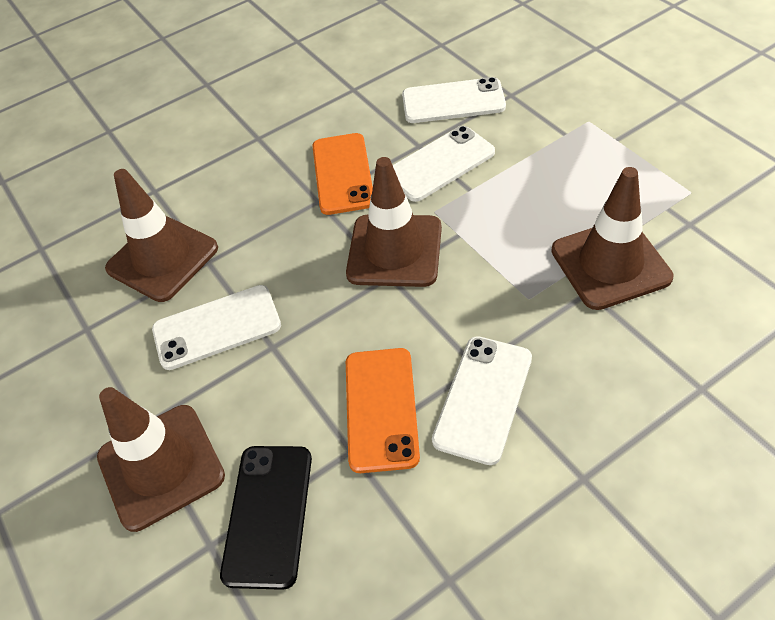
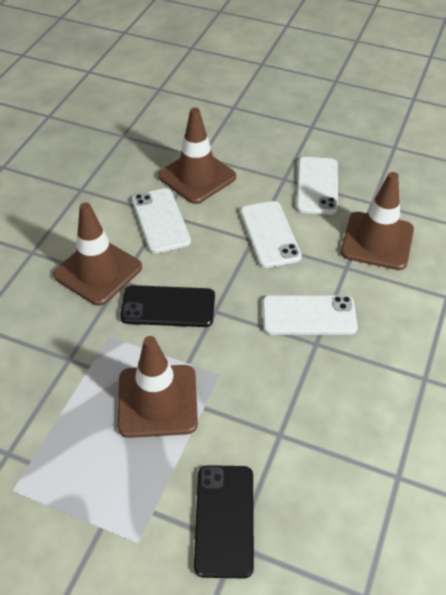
black phone: 1 -> 2
orange phone: 2 -> 0

